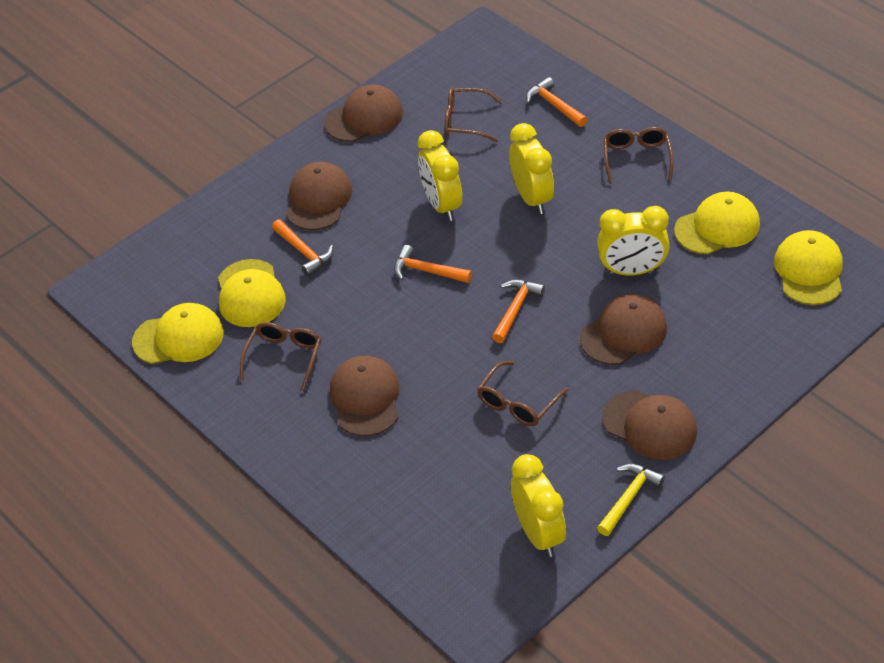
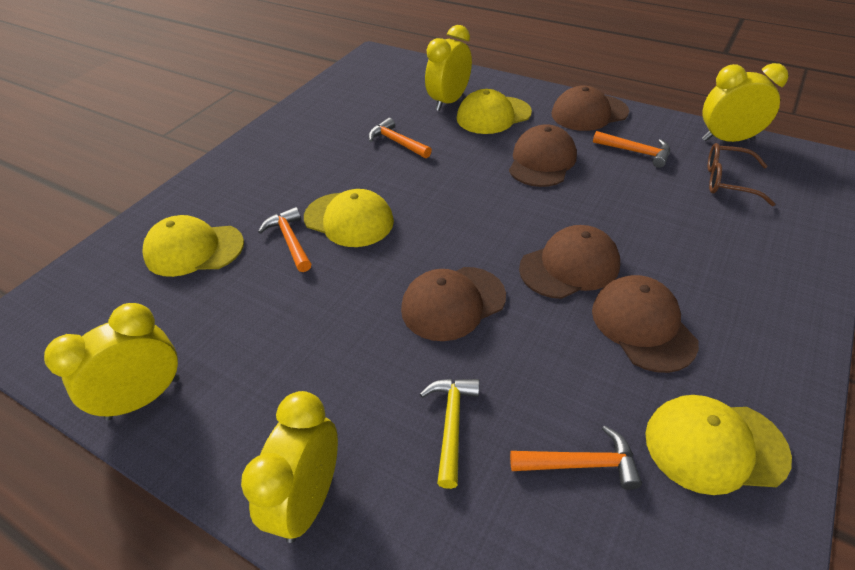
brown glasses: 4 -> 1

